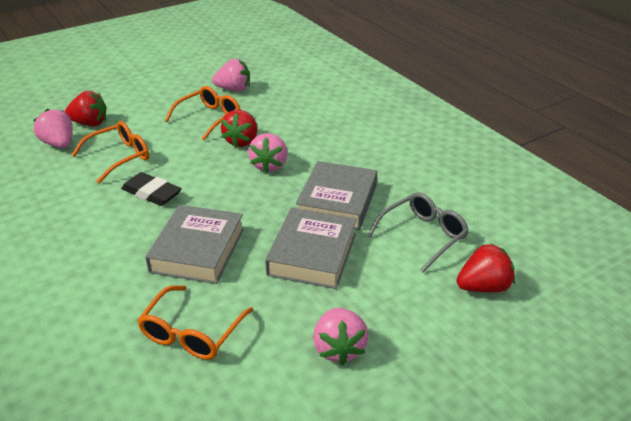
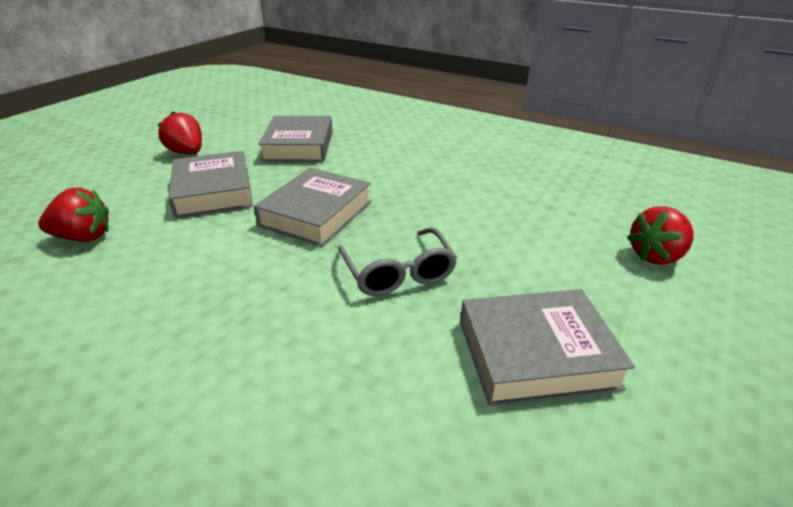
black eraser: 1 -> 0
grey book: 3 -> 4
orange glasses: 3 -> 0
pink strawberry: 4 -> 0

